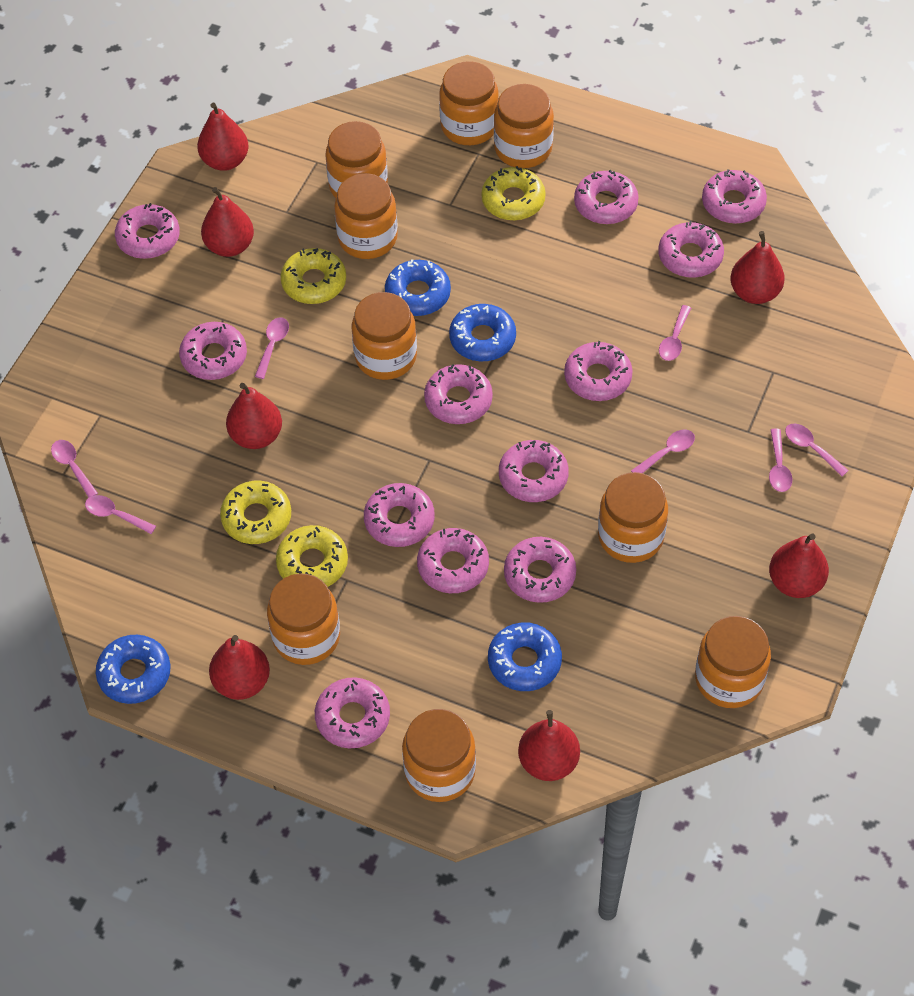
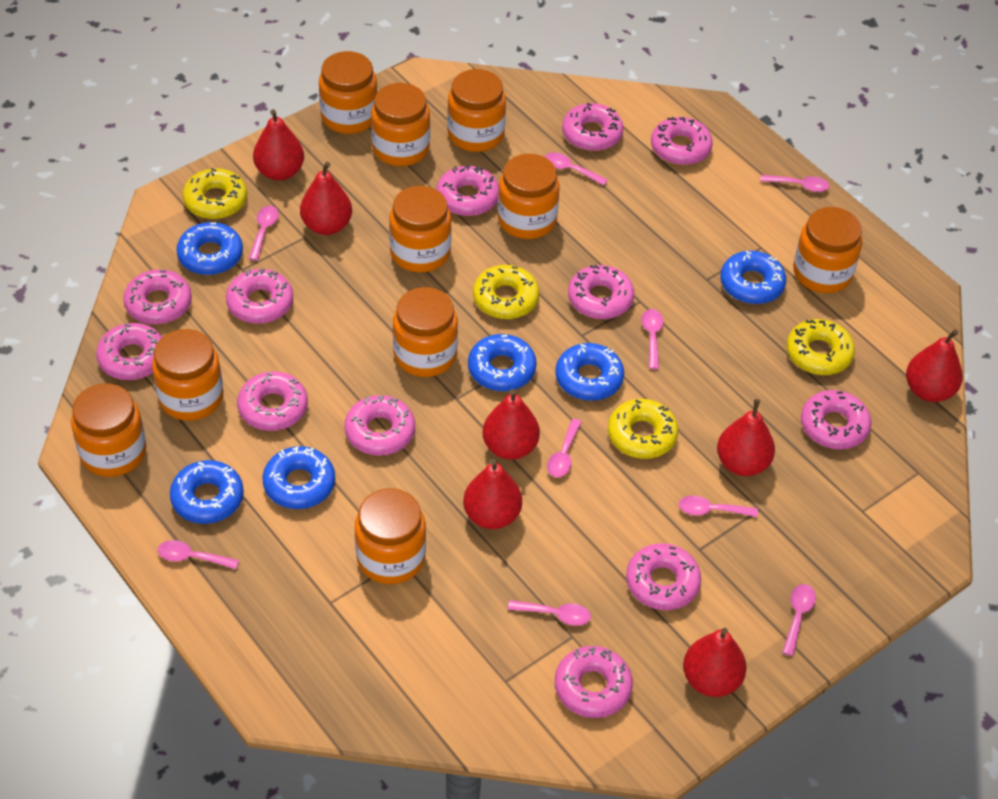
blue donut: 4 -> 6
orange jar: 9 -> 10
pink spoon: 7 -> 9

